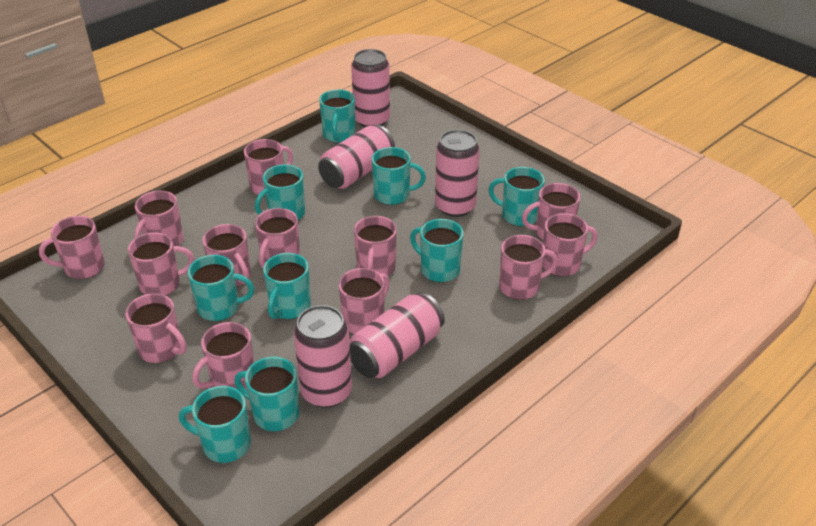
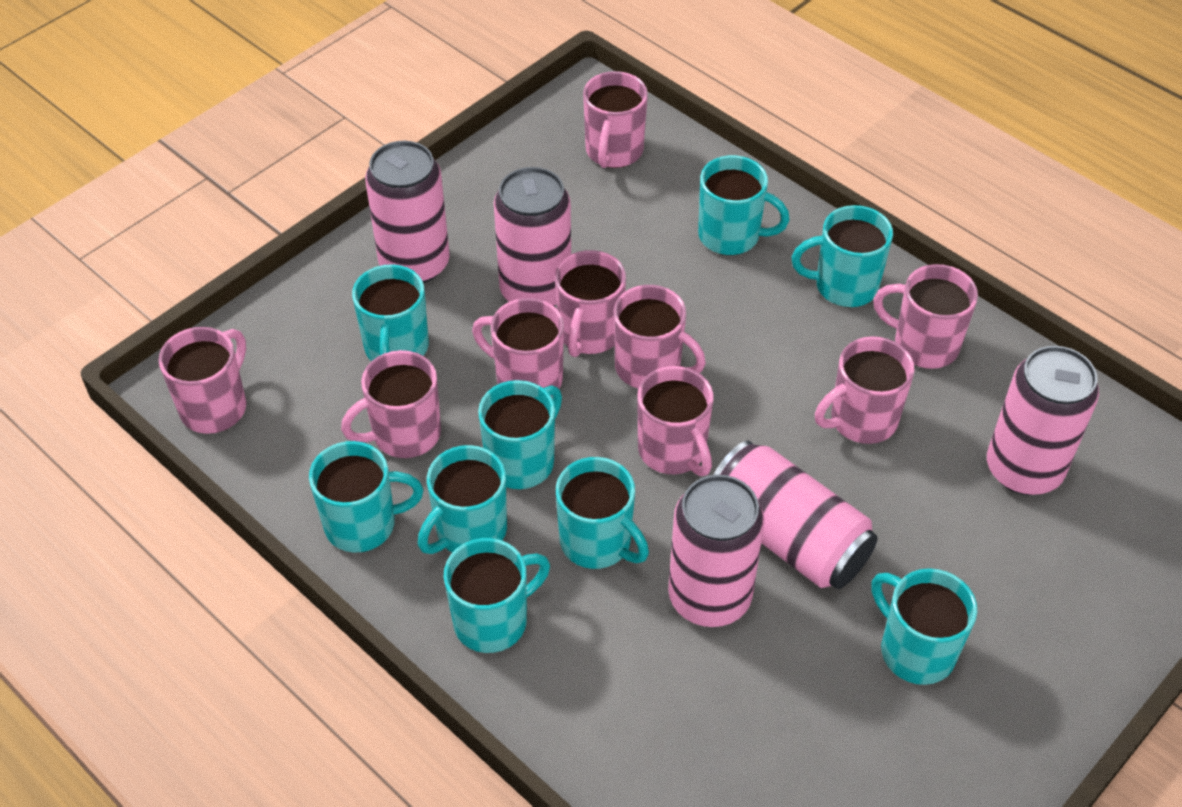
pink mug: 13 -> 9

